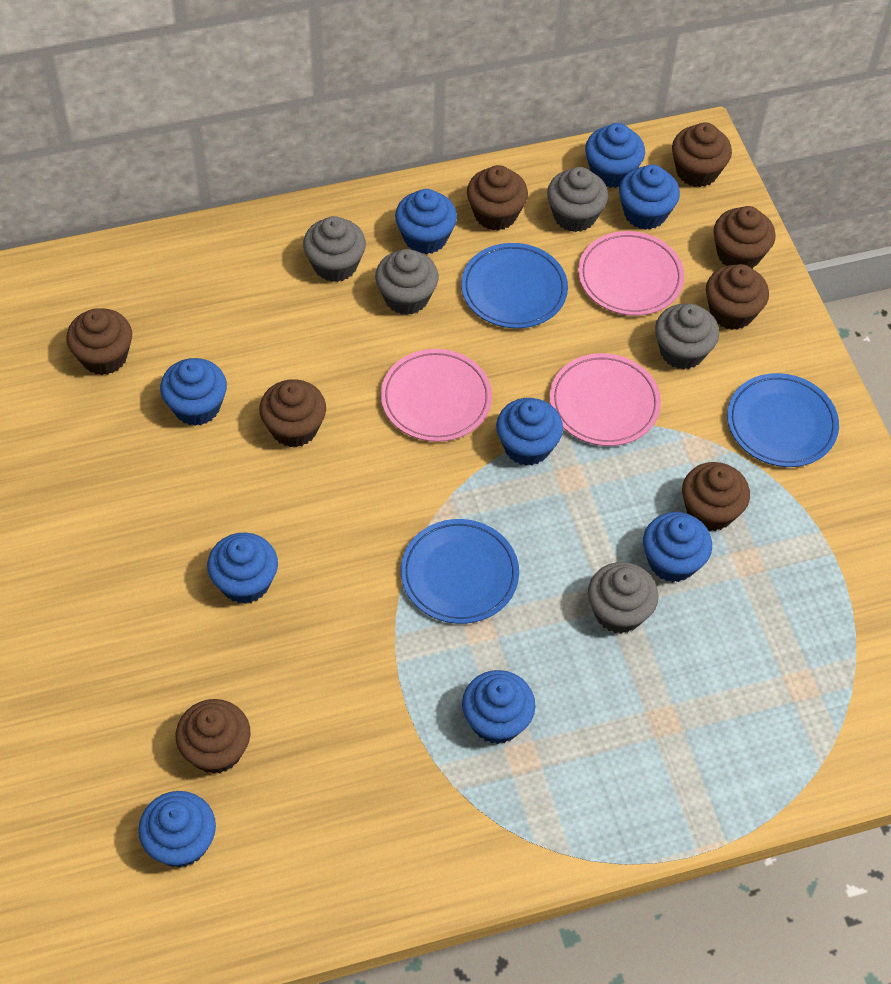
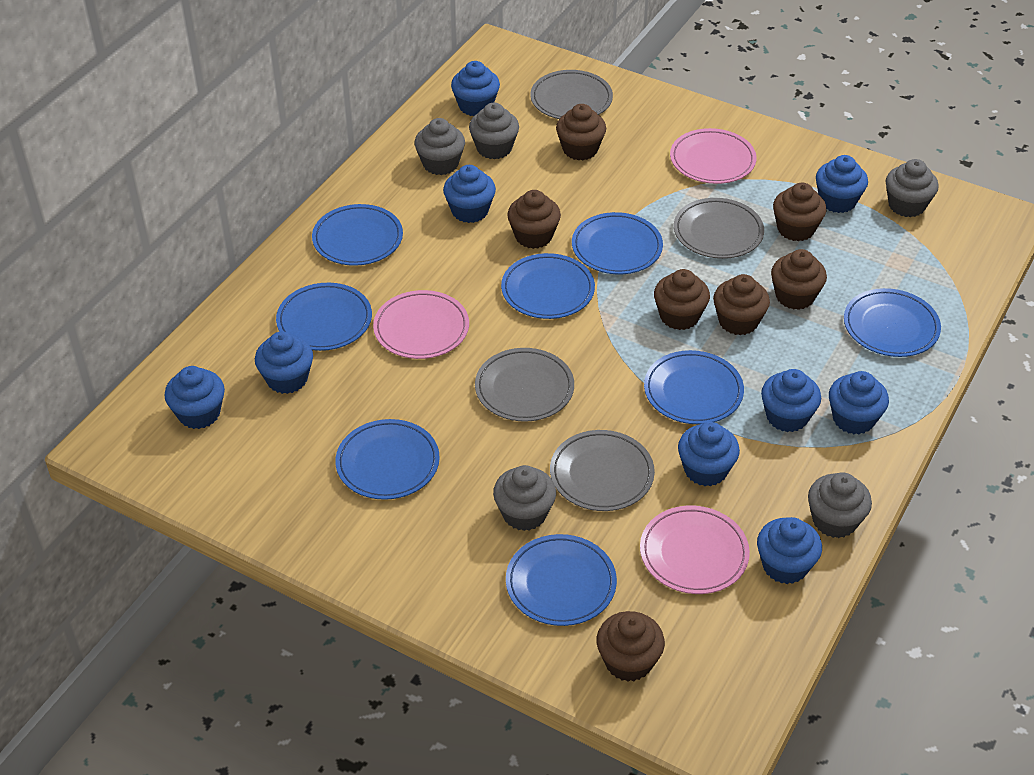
blue plate: 3 -> 8
brown cupcake: 8 -> 7
grey plate: 0 -> 4

